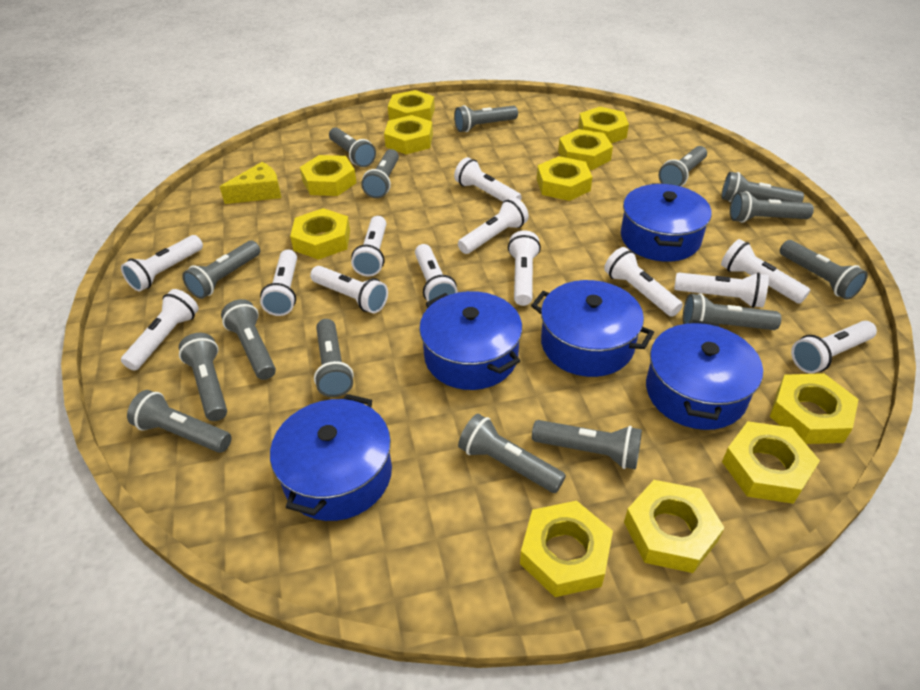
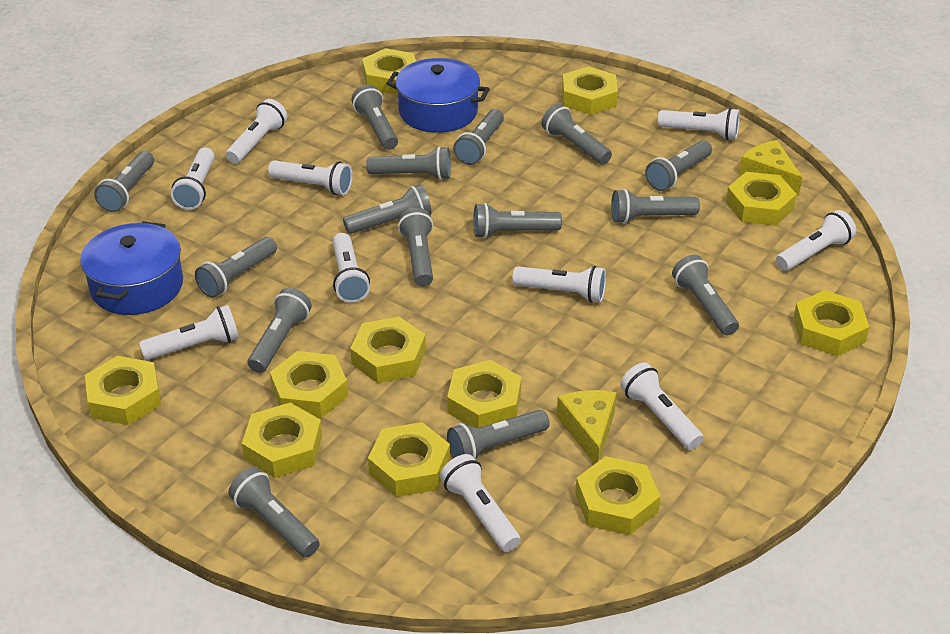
blue pot: 5 -> 2
white flashlight: 13 -> 10
yellow cheese: 1 -> 2

